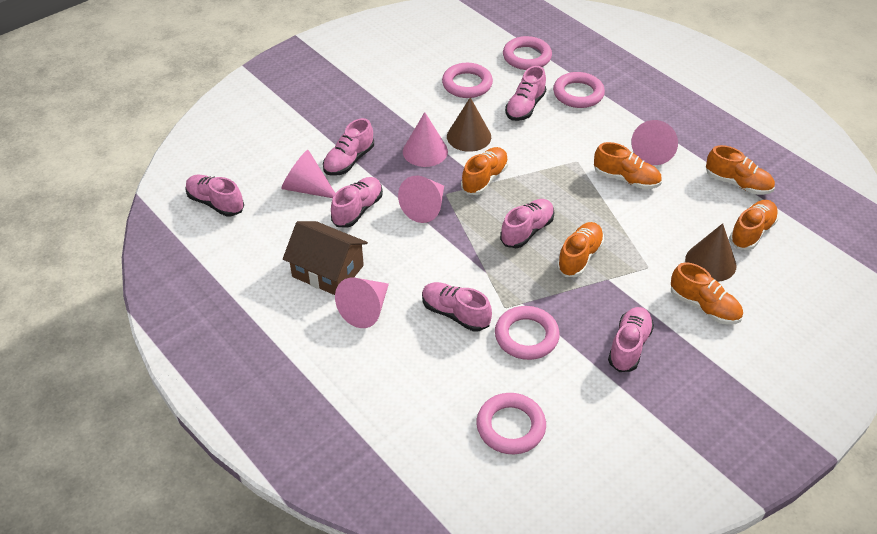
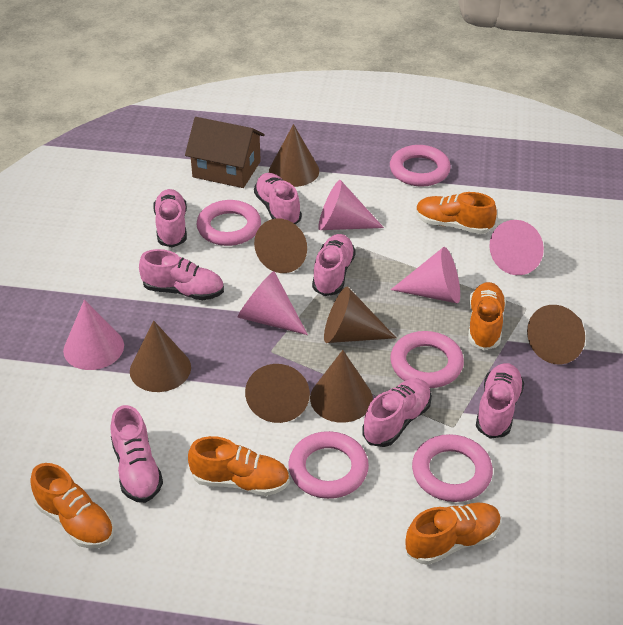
brown cone: 2 -> 7
orange shoe: 6 -> 5

